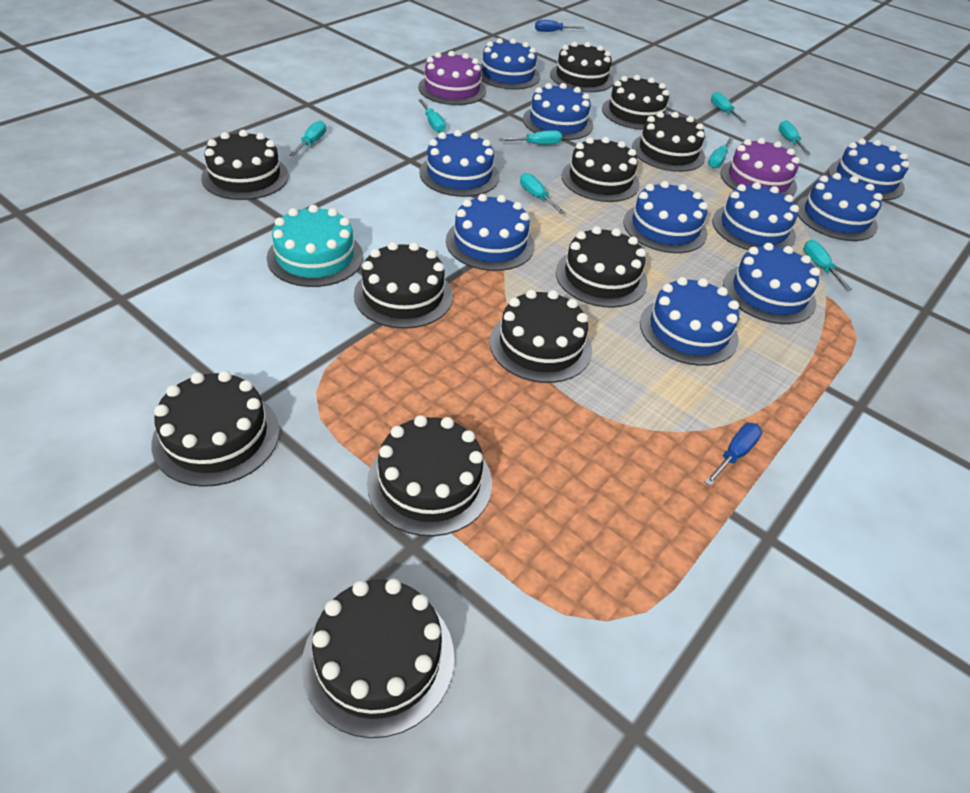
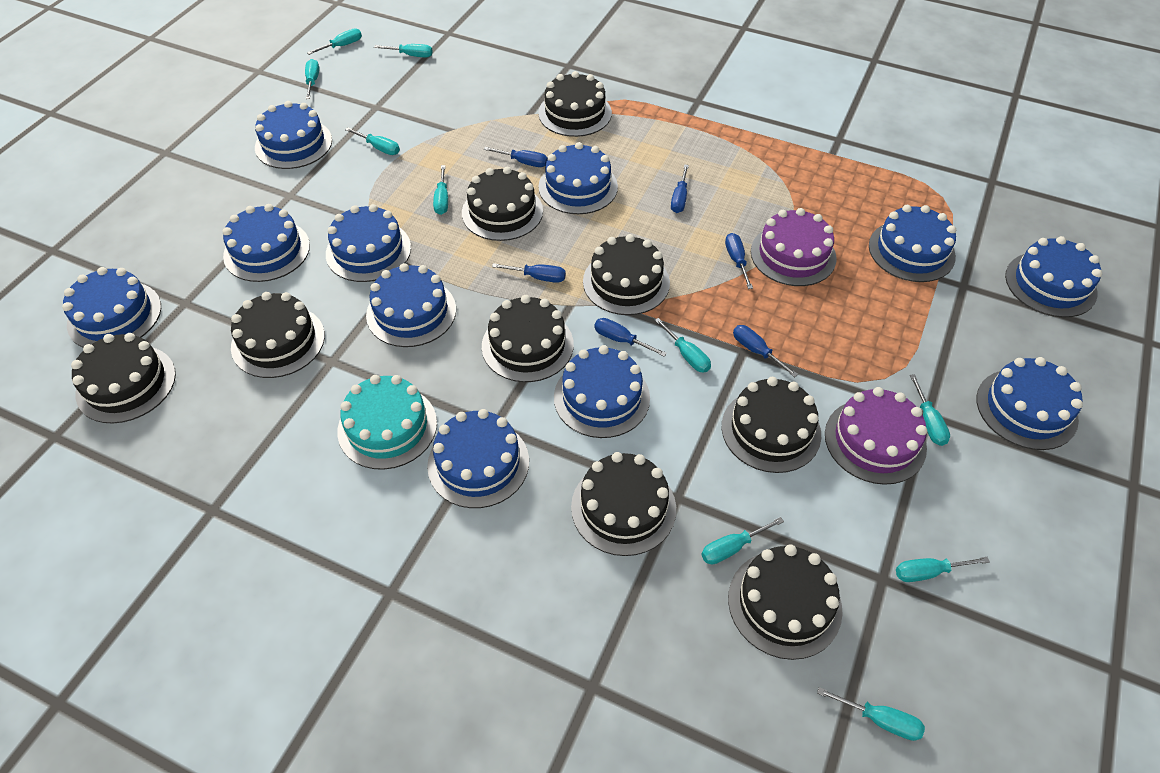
black cake: 11 -> 9
blue cake: 10 -> 11
blue screwdriver: 2 -> 6
turquoise screwdriver: 8 -> 10

